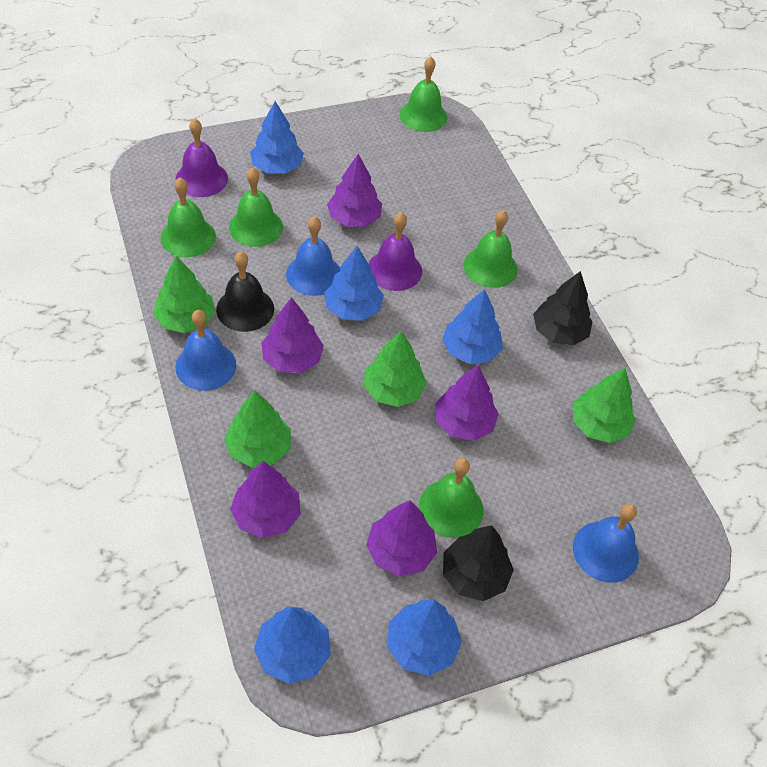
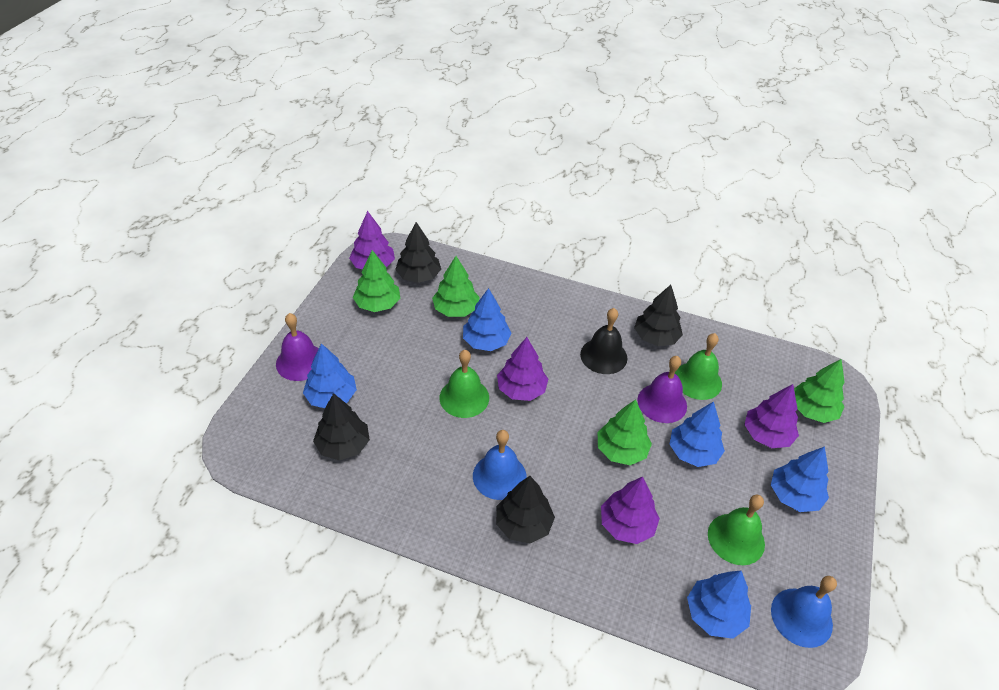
black tree: 2 -> 4
blue bell: 3 -> 2
green bell: 5 -> 3
purple tree: 5 -> 4

